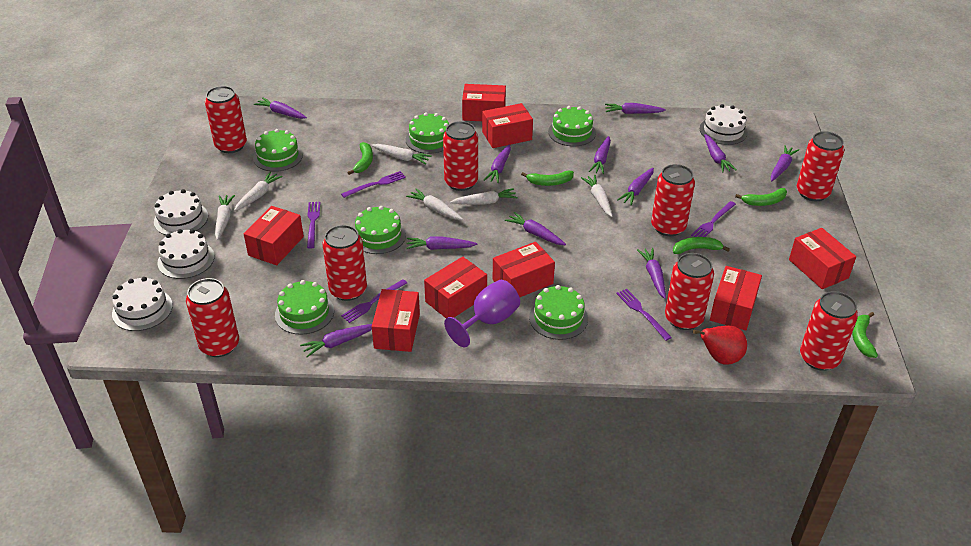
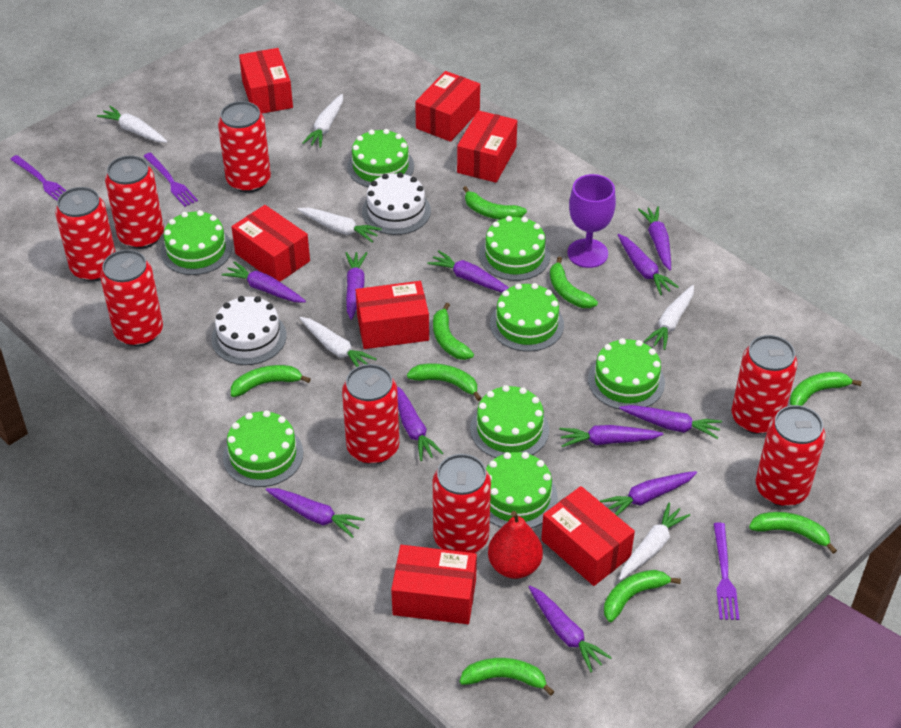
green banana: 5 -> 9
green cake: 6 -> 8
purple fork: 5 -> 3
red box: 8 -> 7
white cake: 4 -> 2

